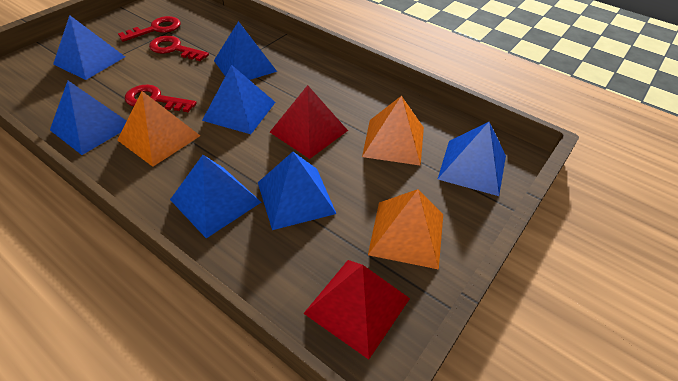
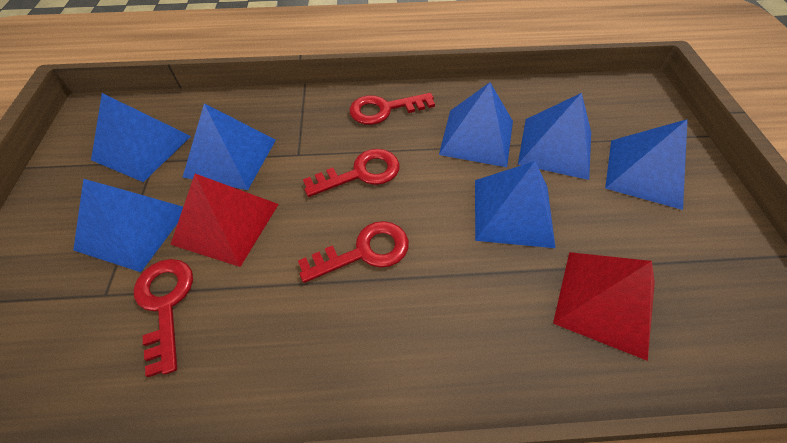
orange pyramid: 3 -> 0
red key: 3 -> 4

